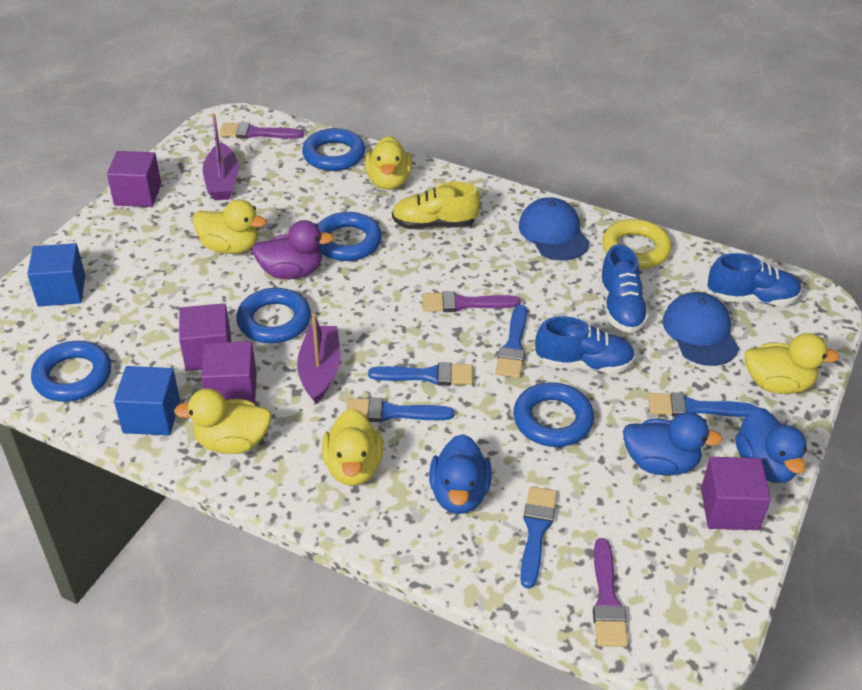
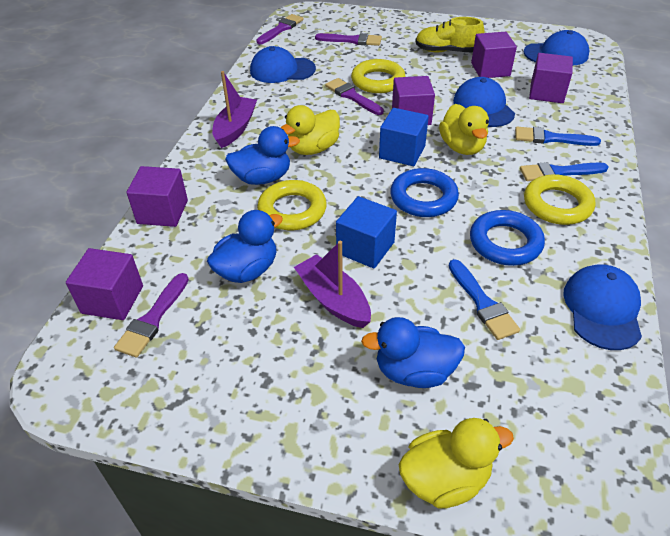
blue brush: 5 -> 3
blue cap: 2 -> 4
blue ring: 5 -> 2
blue shoe: 3 -> 0
purple brush: 3 -> 4
purple cube: 4 -> 5
purple duck: 1 -> 0
yellow duck: 5 -> 3
yellow ring: 1 -> 3

